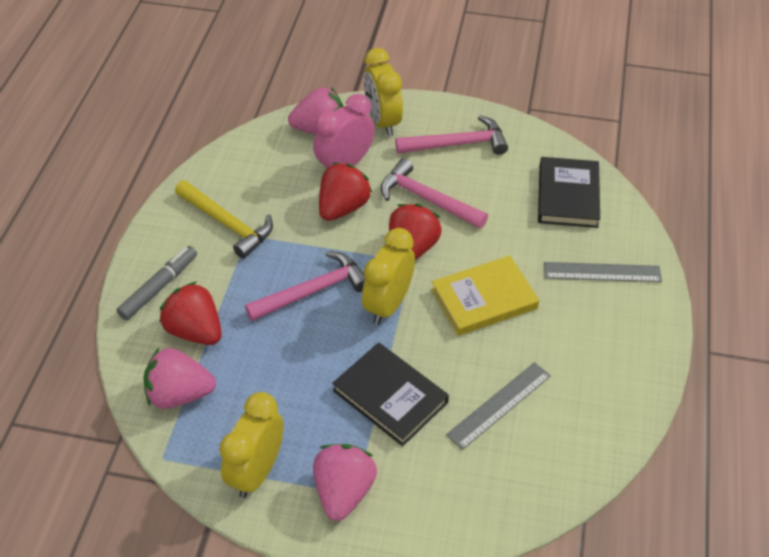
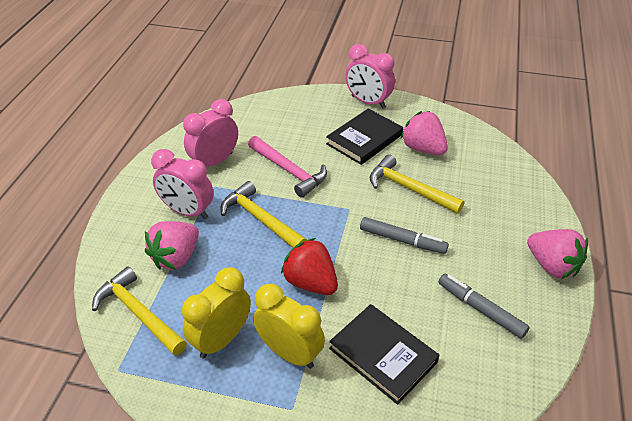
grey marker: 1 -> 2
grey ruler: 2 -> 0
pink clock: 1 -> 3
pink hammer: 3 -> 1
red strawberry: 3 -> 1
yellow book: 1 -> 0
yellow clock: 3 -> 2
yellow hammer: 1 -> 3

